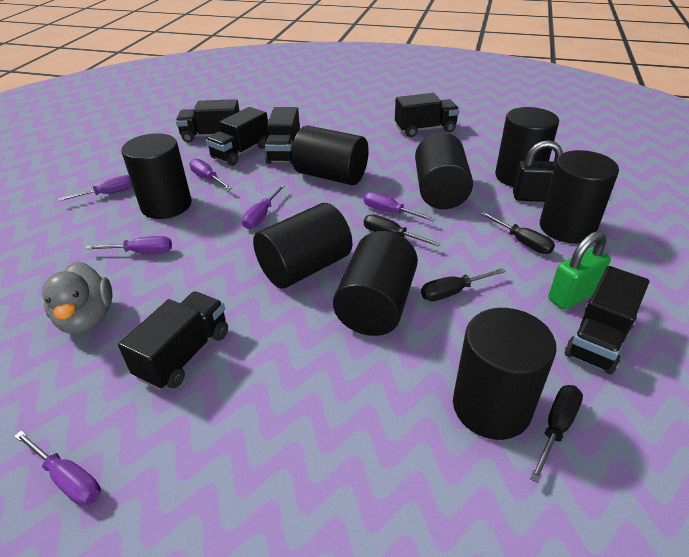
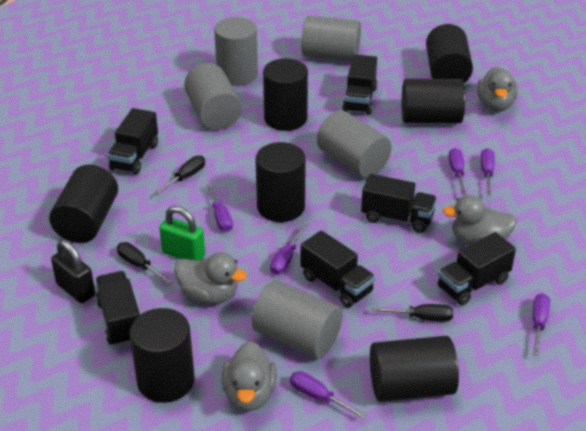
black cylinder: 8 -> 7
black screwdriver: 4 -> 3
grey cylinder: 0 -> 5
grey duck: 1 -> 4

